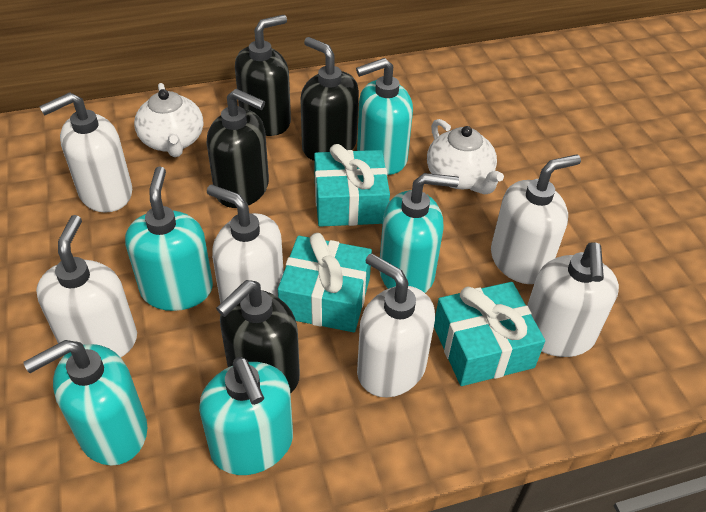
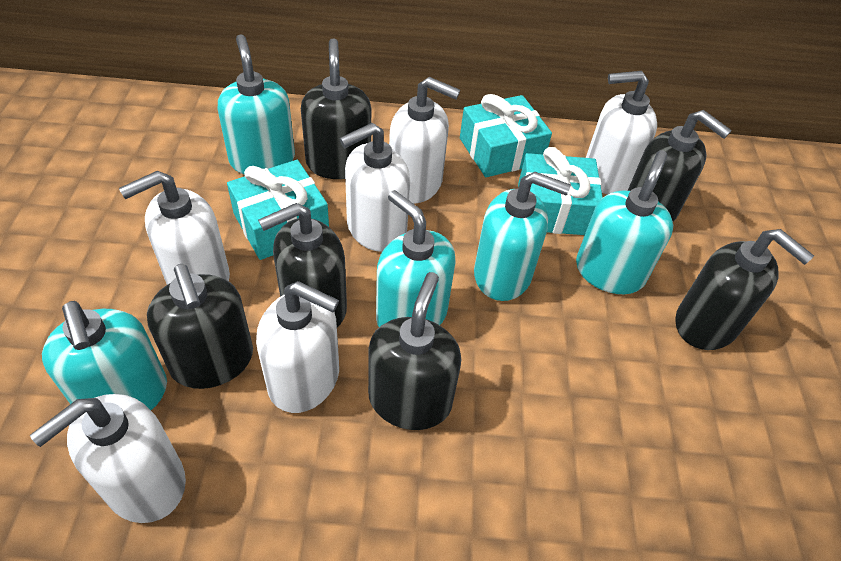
black soap dispenser: 4 -> 6
white teapot: 2 -> 0

